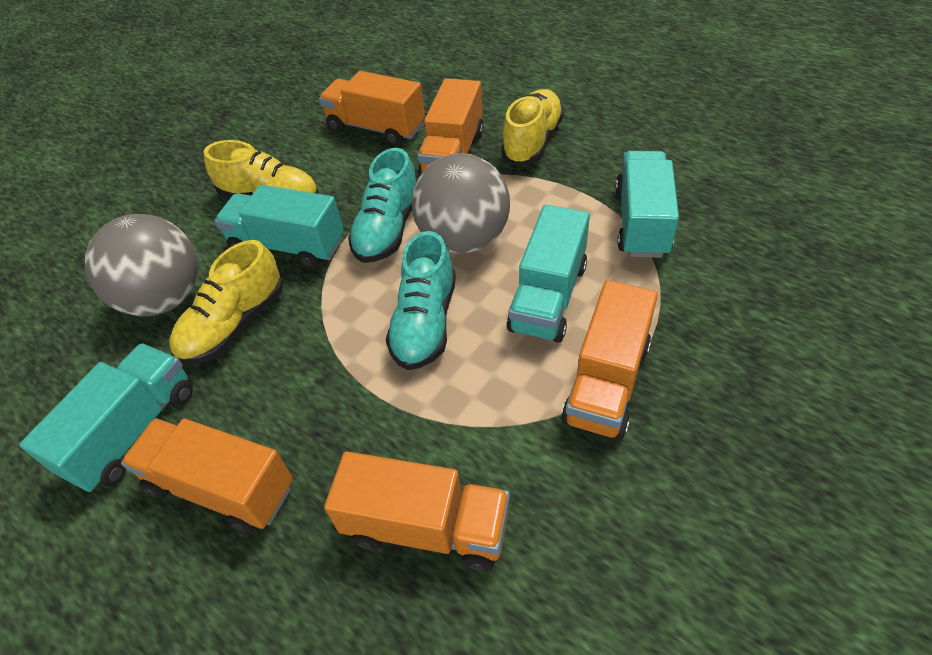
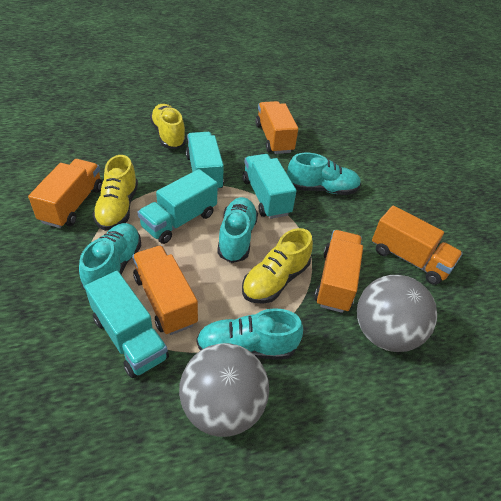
turquoise shoe: 2 -> 4

